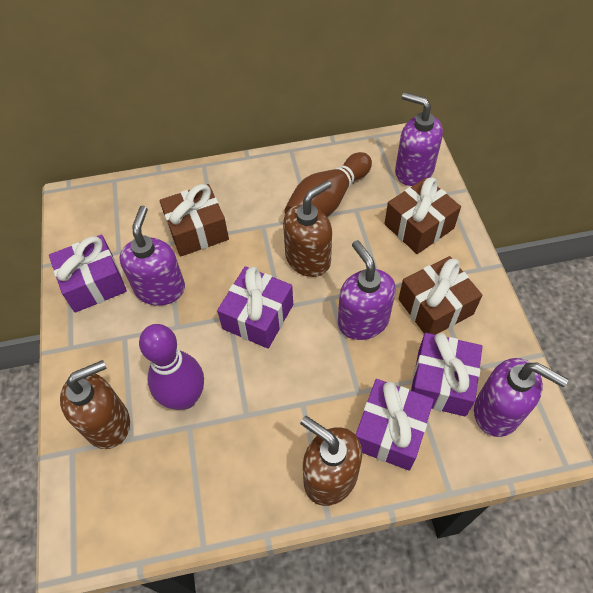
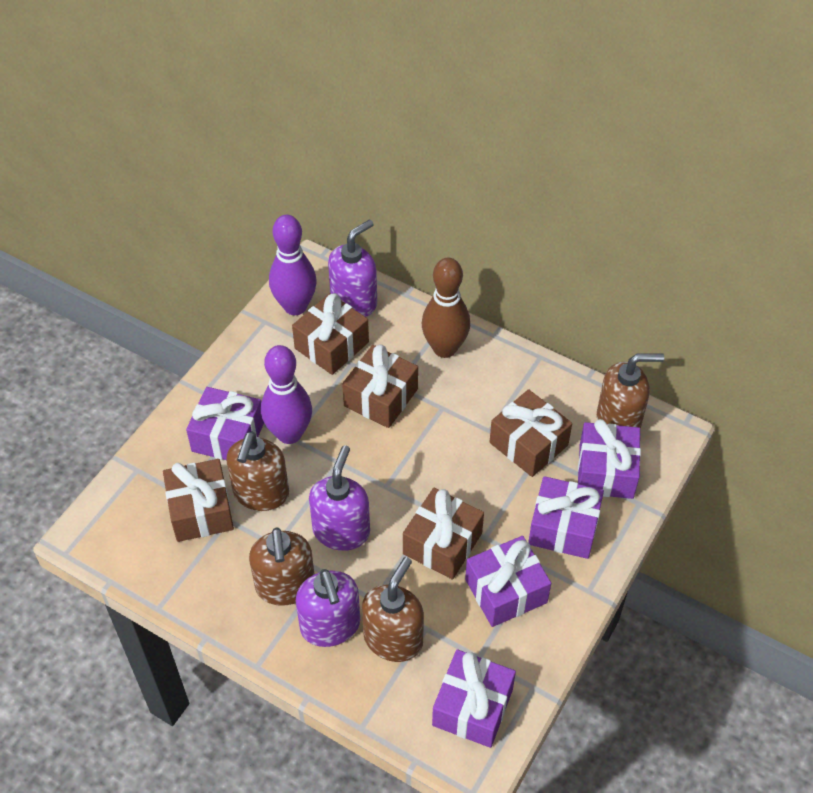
brown gift: 3 -> 5
brown soap dispenser: 3 -> 4
purple bowling pin: 1 -> 2
purple gift: 4 -> 5
purple soap dispenser: 4 -> 3

